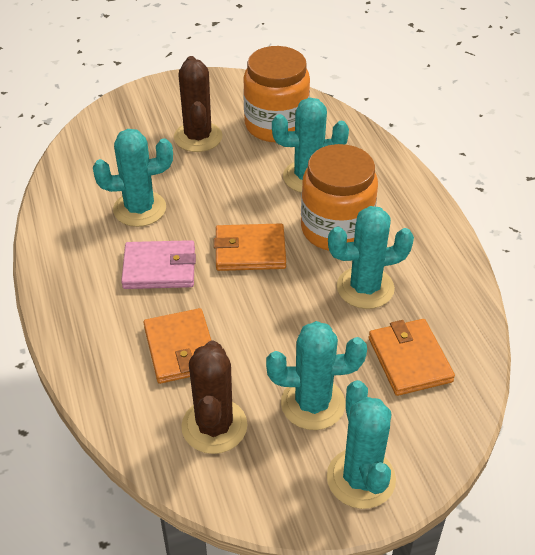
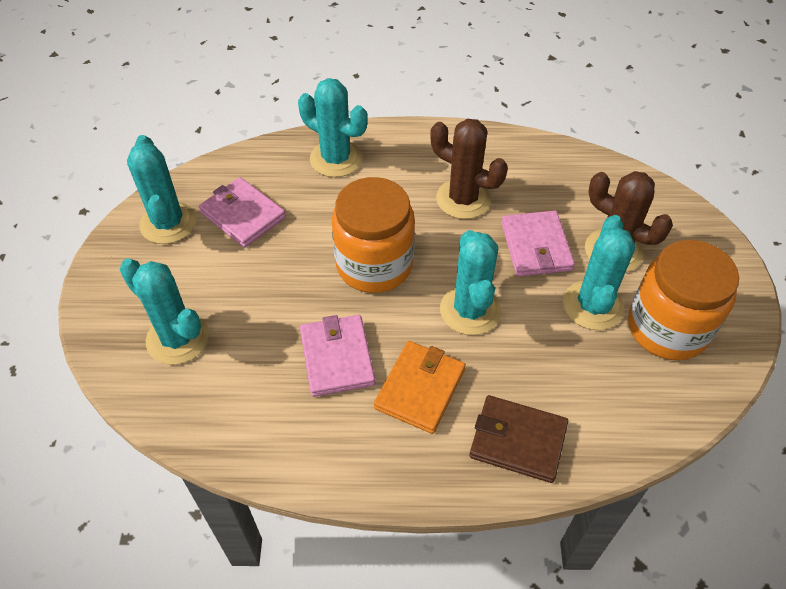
brown wallet: 0 -> 1
orange wallet: 3 -> 1
pink wallet: 1 -> 3

